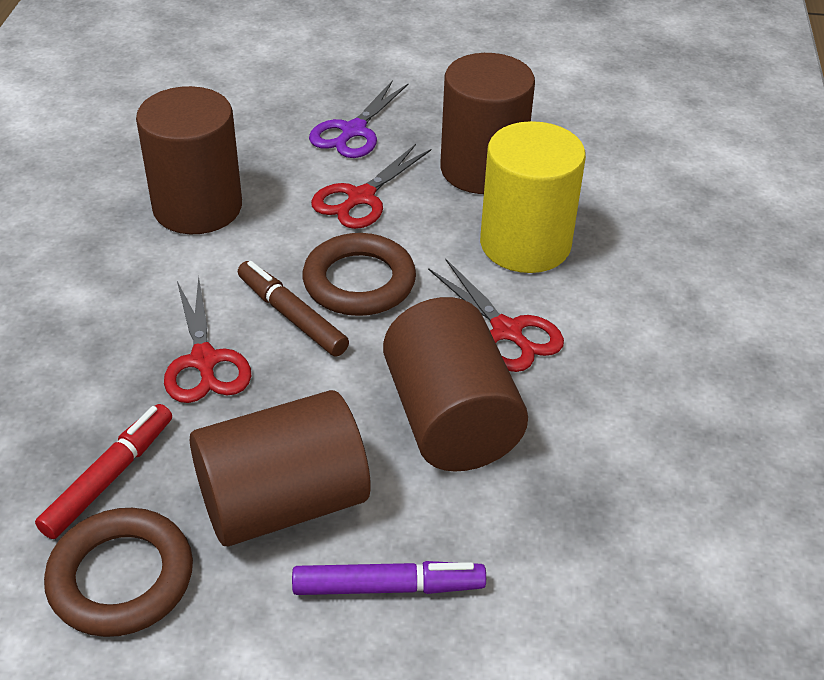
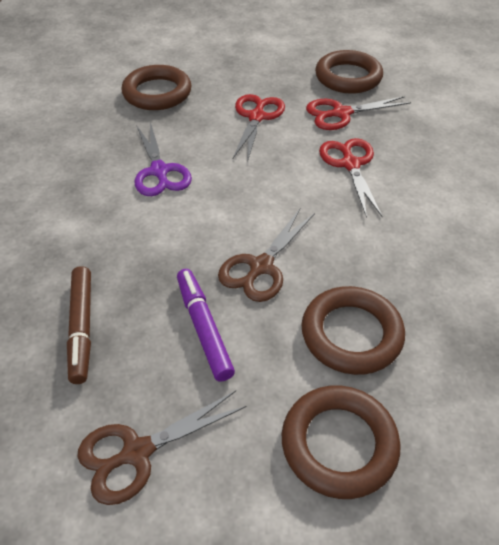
brown cylinder: 4 -> 0
brown ring: 2 -> 4
brown scissors: 0 -> 2
red marker: 1 -> 0
yellow cylinder: 1 -> 0

